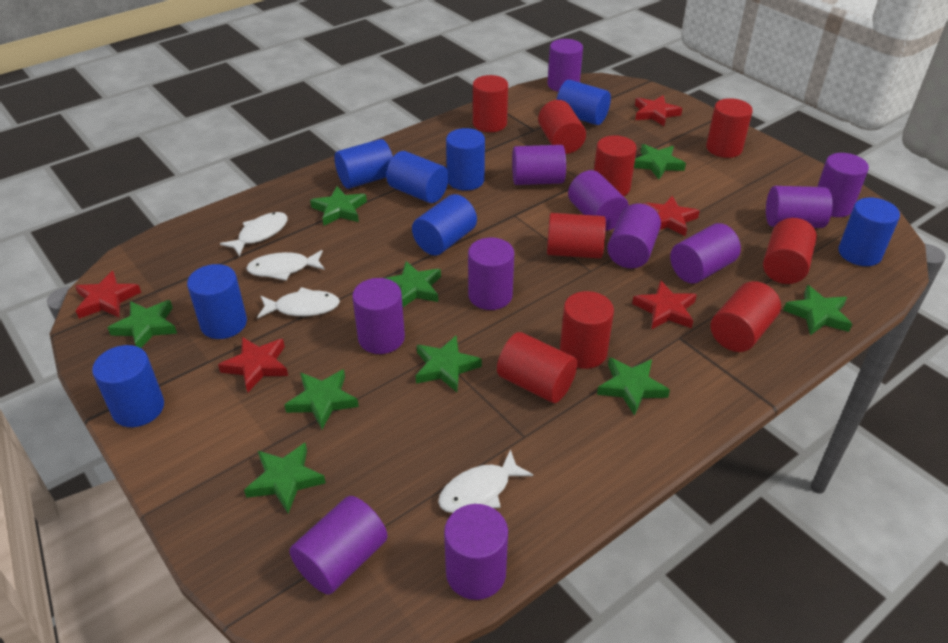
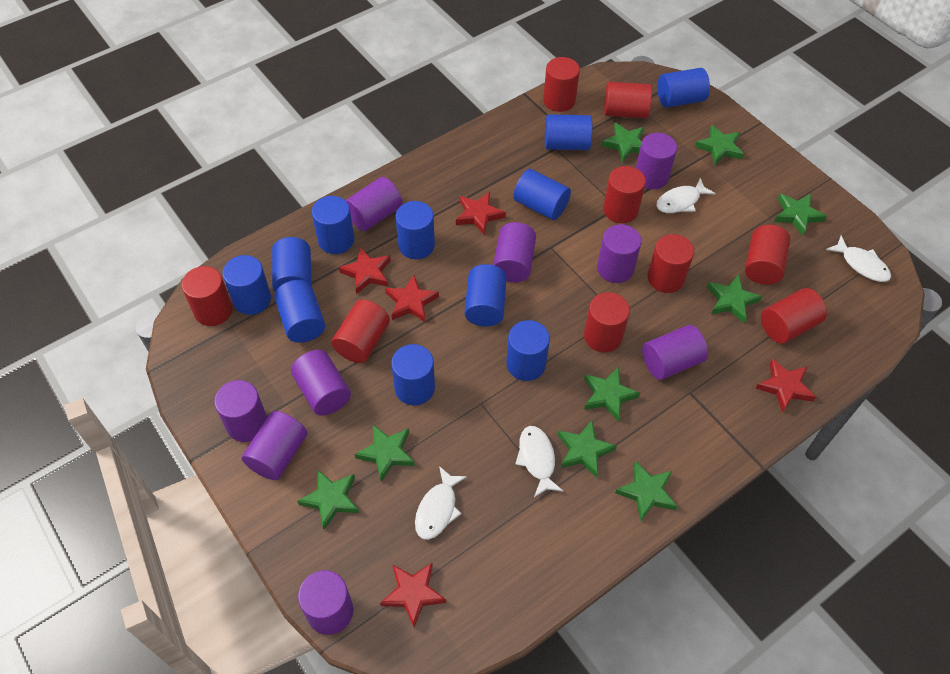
blue cylinder: 8 -> 11
purple cylinder: 11 -> 9

